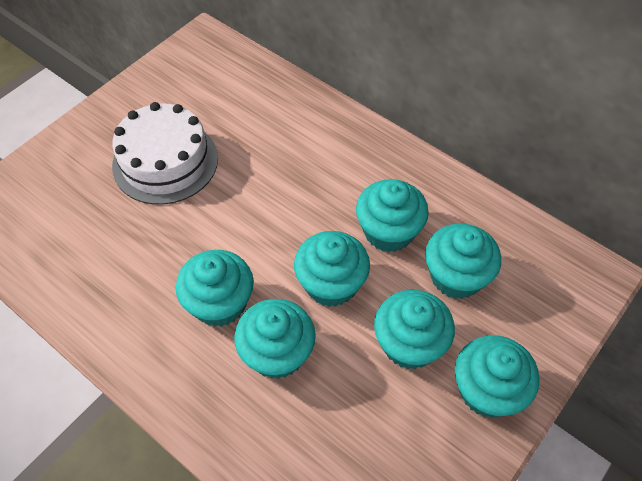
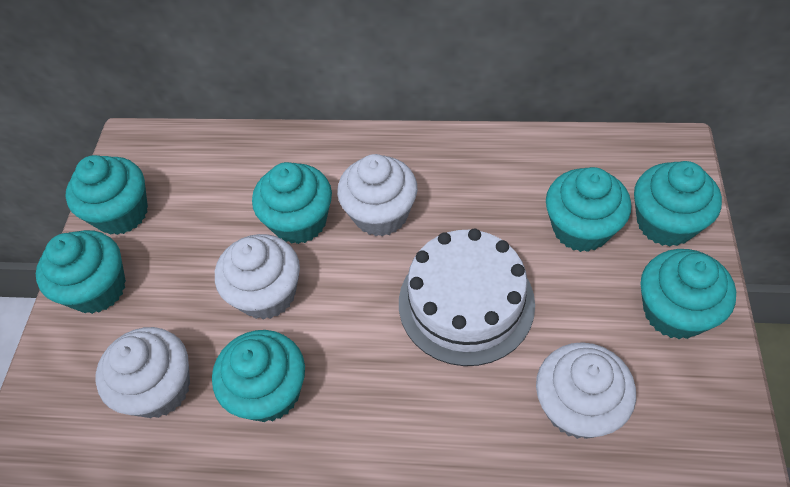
white cupcake: 0 -> 4

